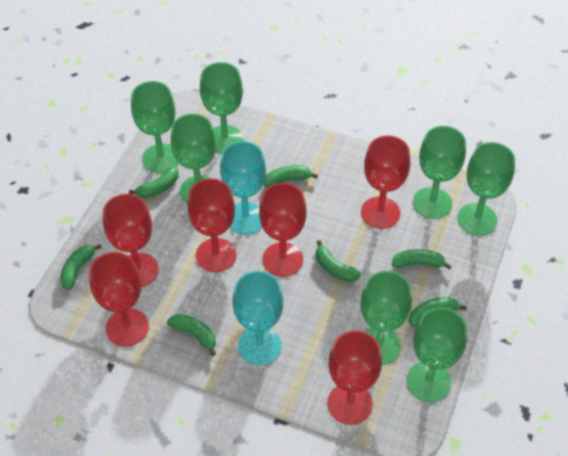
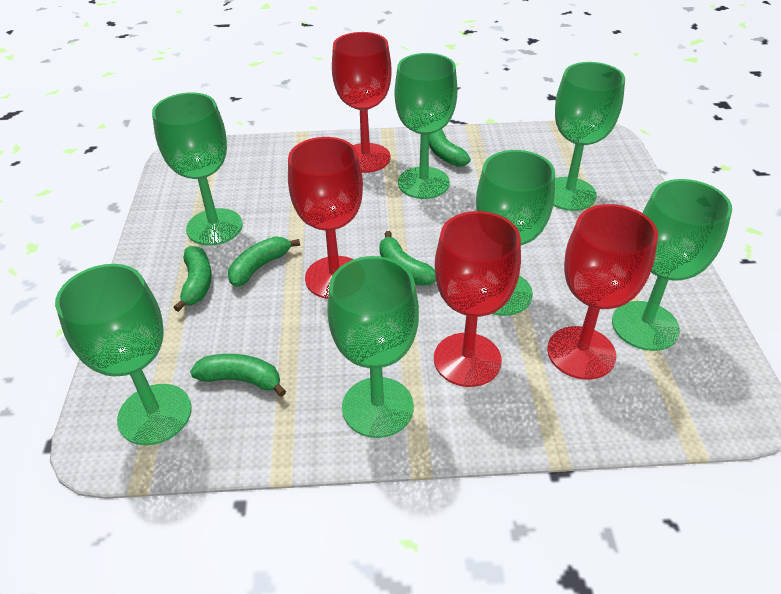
green banana: 7 -> 5
red goblet: 6 -> 4
turquoise goblet: 2 -> 0

